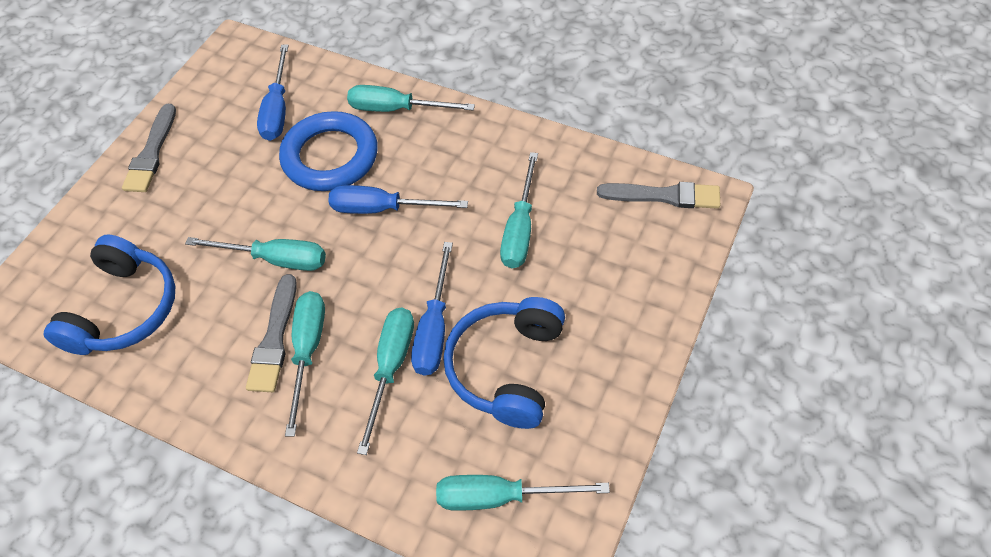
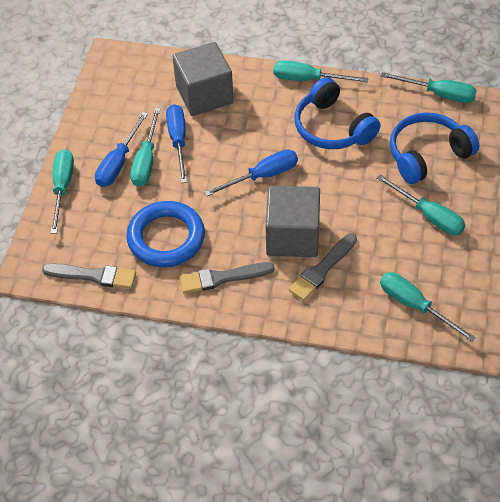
grey cube: 0 -> 2

